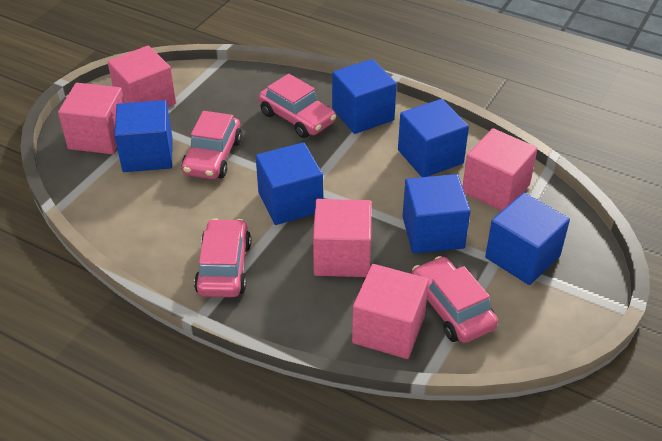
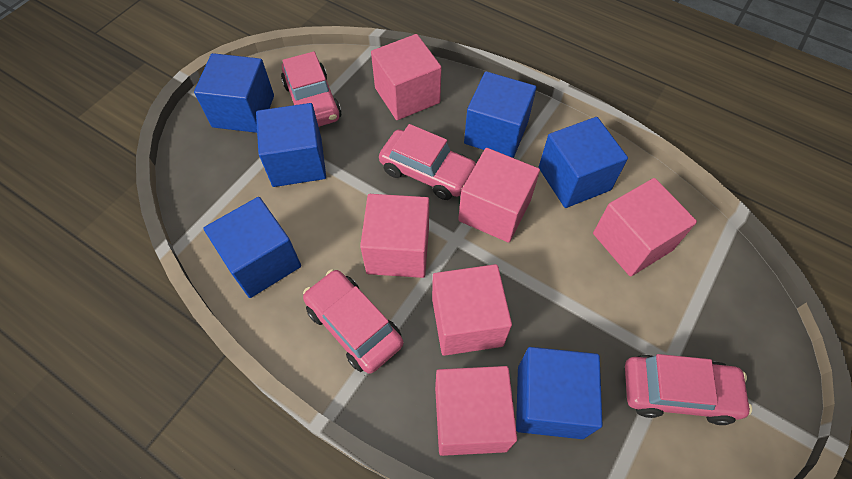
pink cube: 5 -> 6

